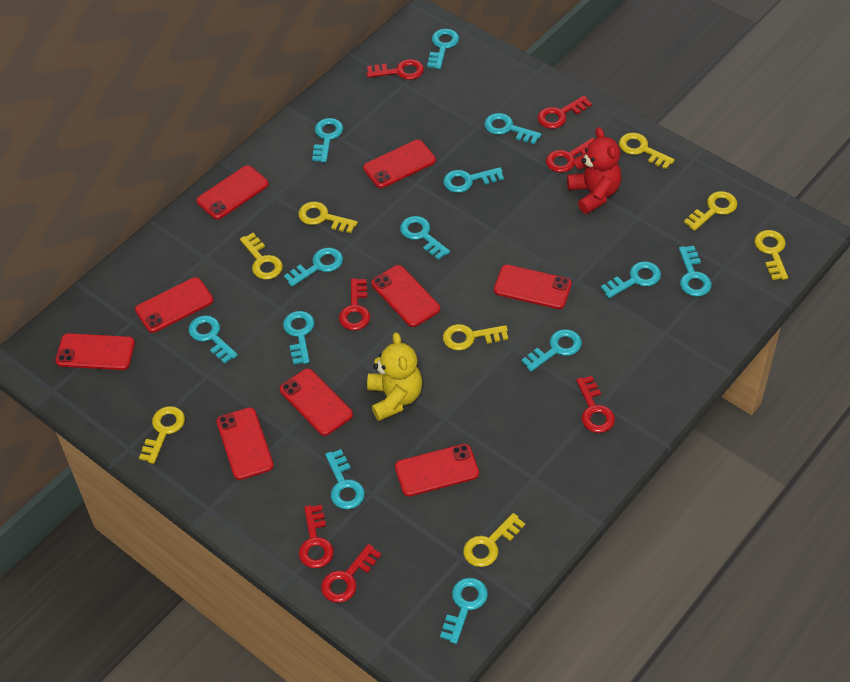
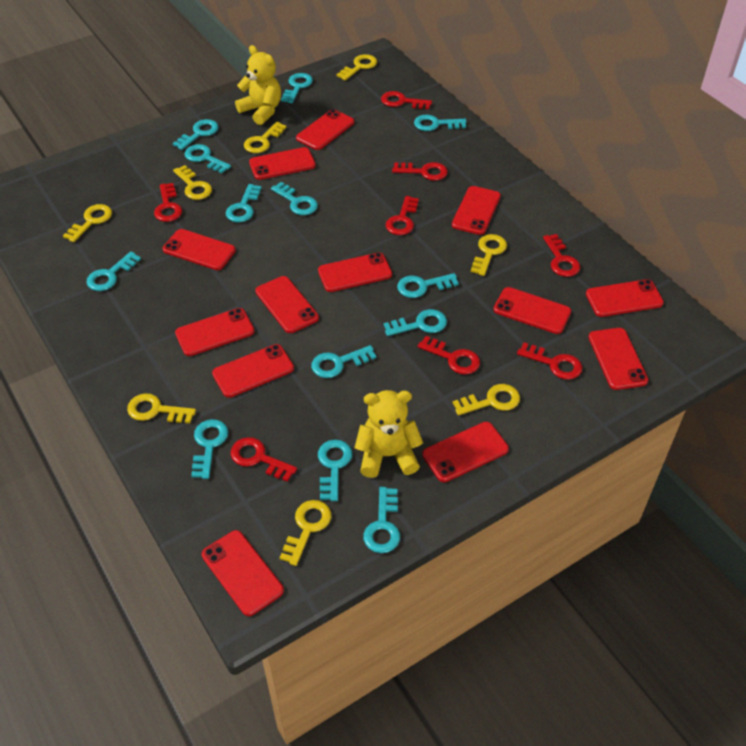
red key: 7 -> 8
red phone: 9 -> 13
red teddy bear: 1 -> 0
yellow teddy bear: 1 -> 2

